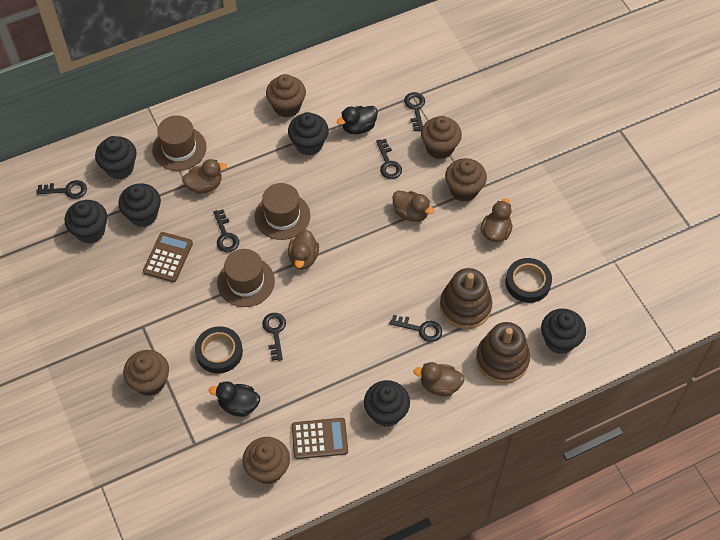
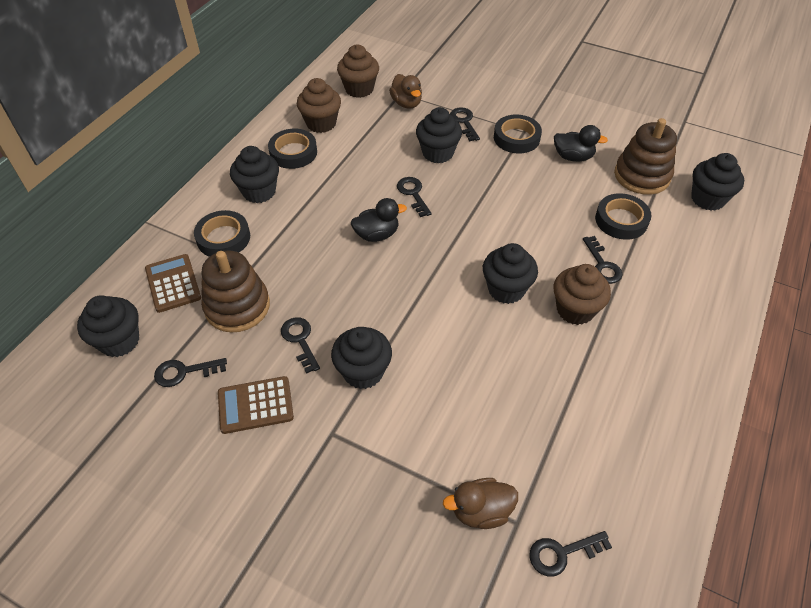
black tape: 2 -> 4
brown cupcake: 5 -> 3
brown duck: 5 -> 2
brown hat: 3 -> 0

